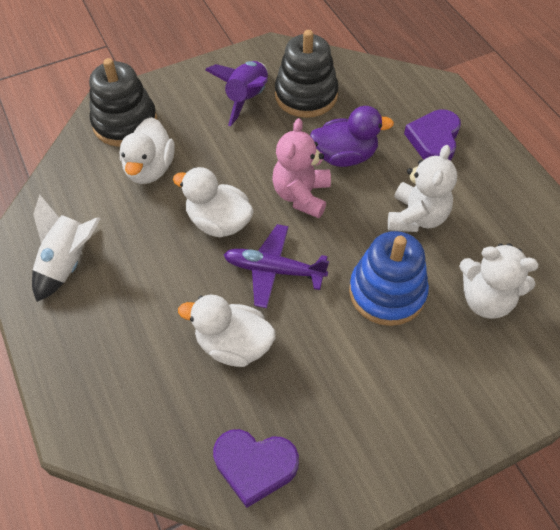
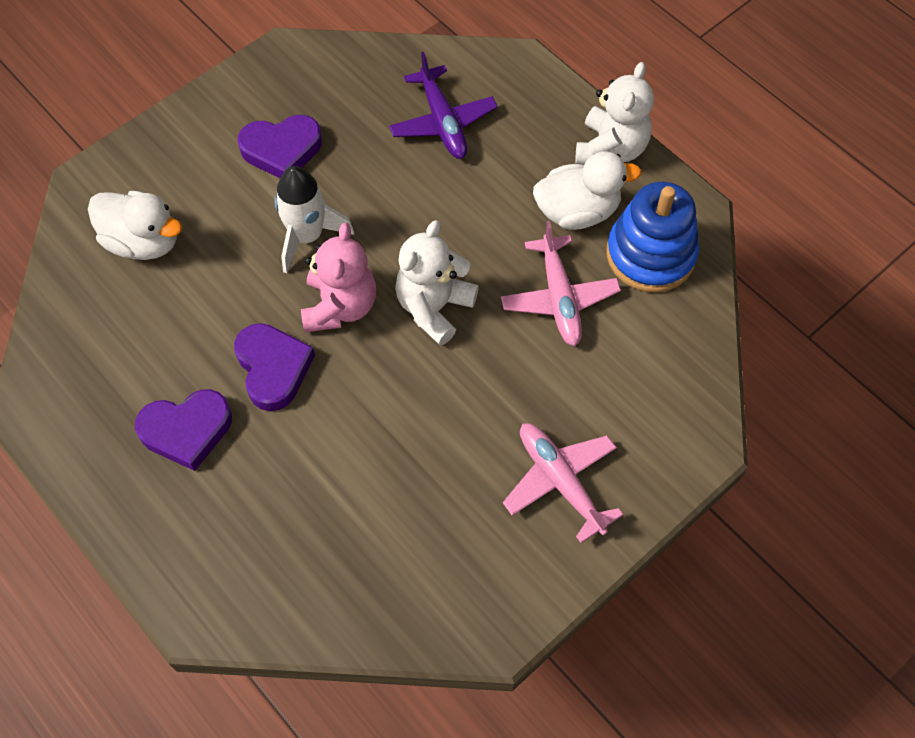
black stacking toy: 2 -> 0
pink plane: 0 -> 2
purple duck: 1 -> 0
purple heart: 2 -> 3
purple rocket: 1 -> 0
white duck: 3 -> 2

